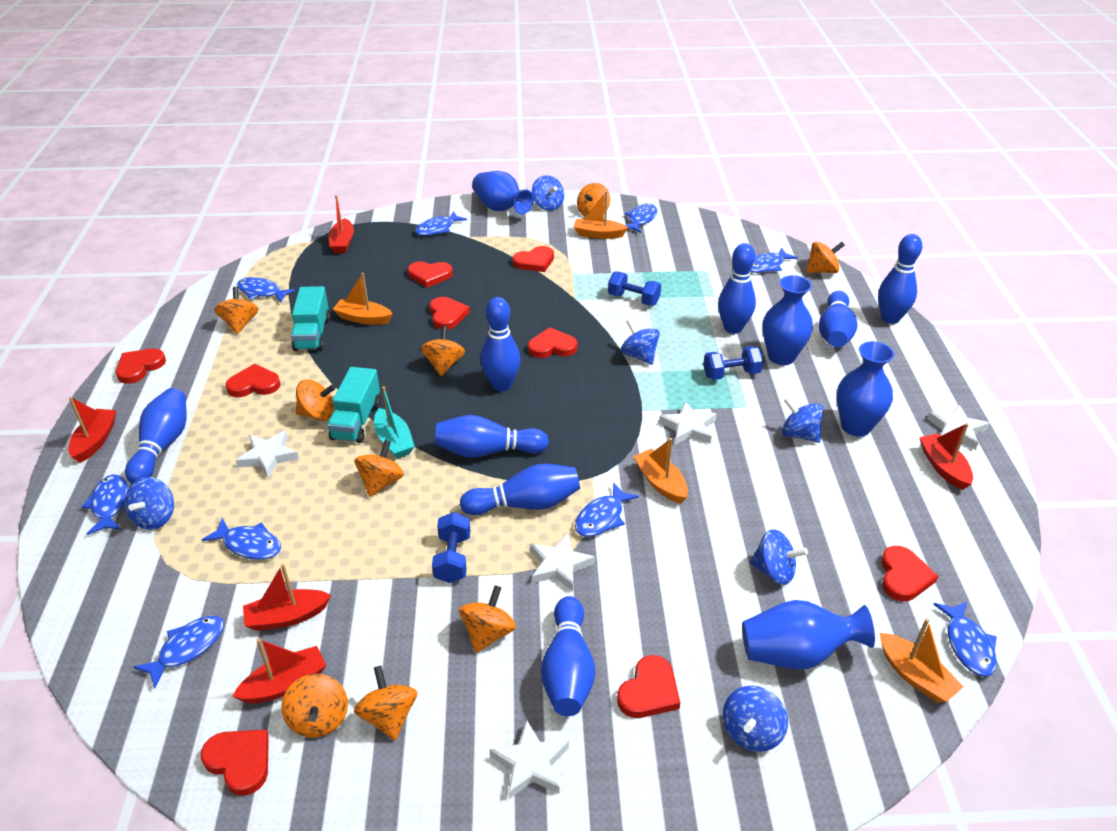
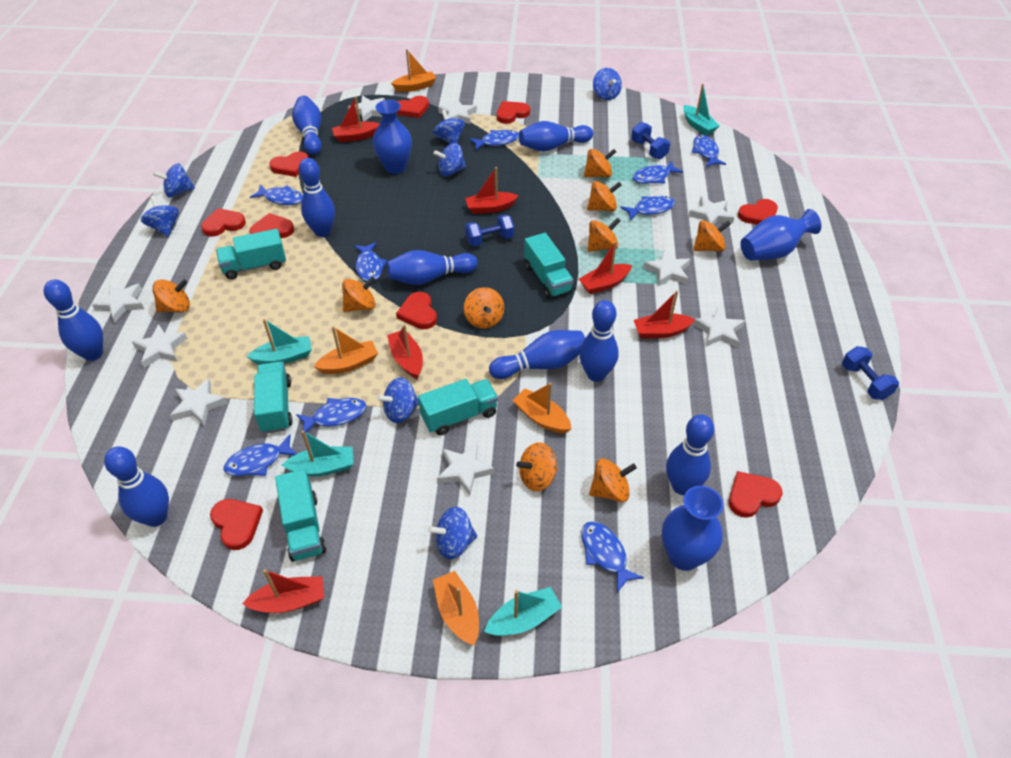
blue bowling pin: 8 -> 9
blue spinning top: 6 -> 7
blue vase: 4 -> 3
red boat: 5 -> 6
turquoise boat: 1 -> 4
turquoise truck: 2 -> 5
white star: 5 -> 9

